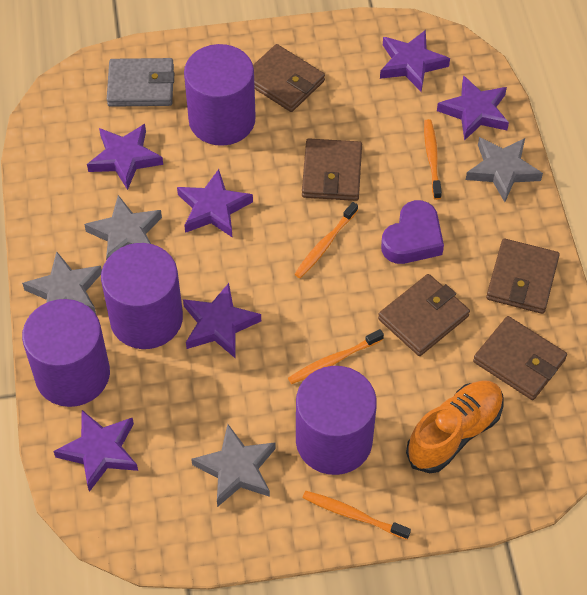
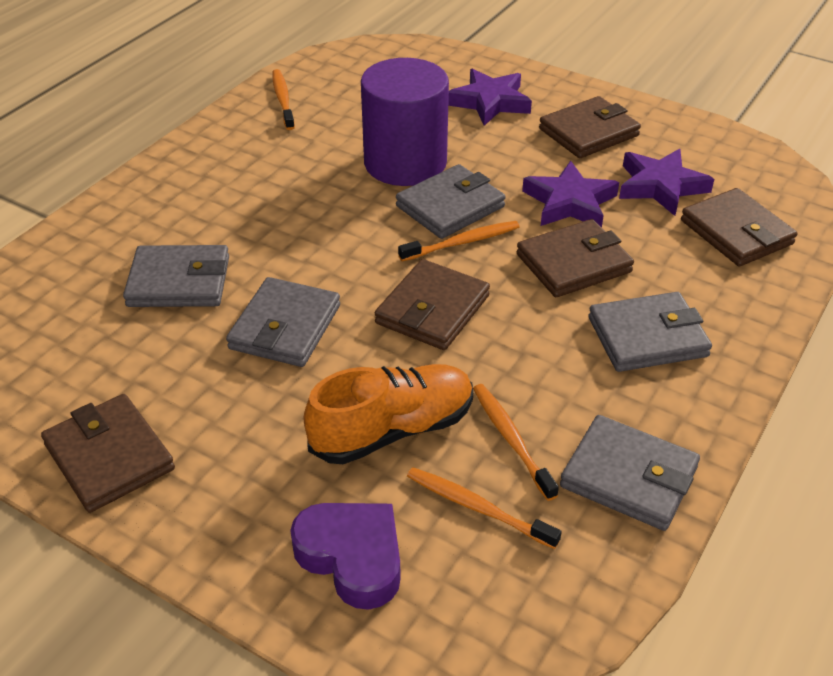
grey star: 4 -> 0
grey wallet: 1 -> 5
purple cylinder: 4 -> 1
purple star: 6 -> 3

